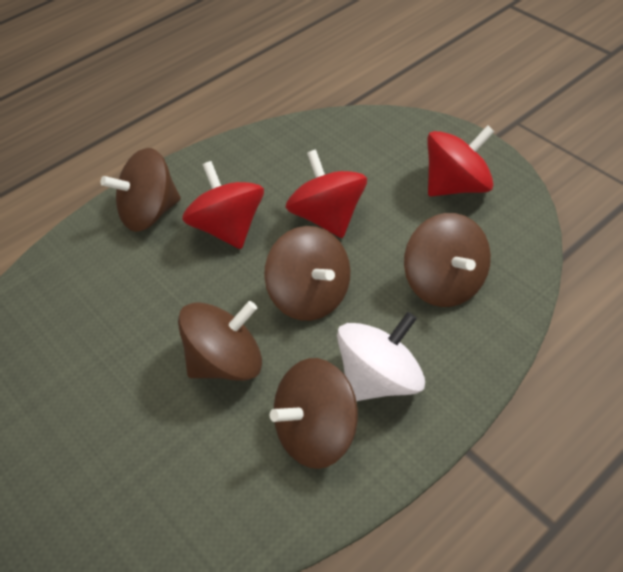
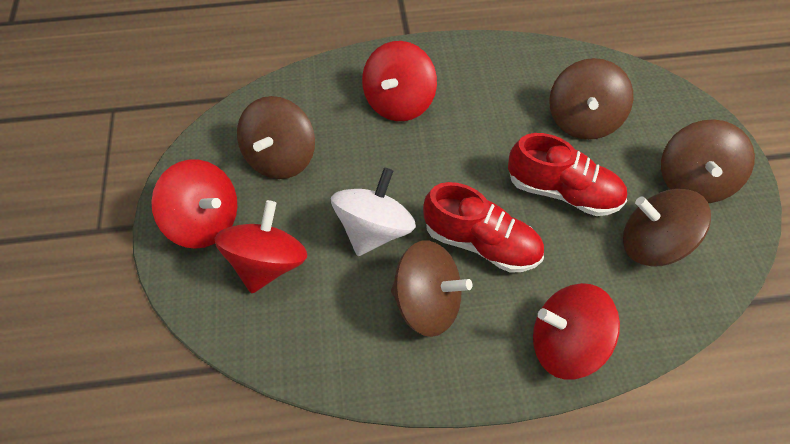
red shoe: 0 -> 2
red spinning top: 3 -> 4

